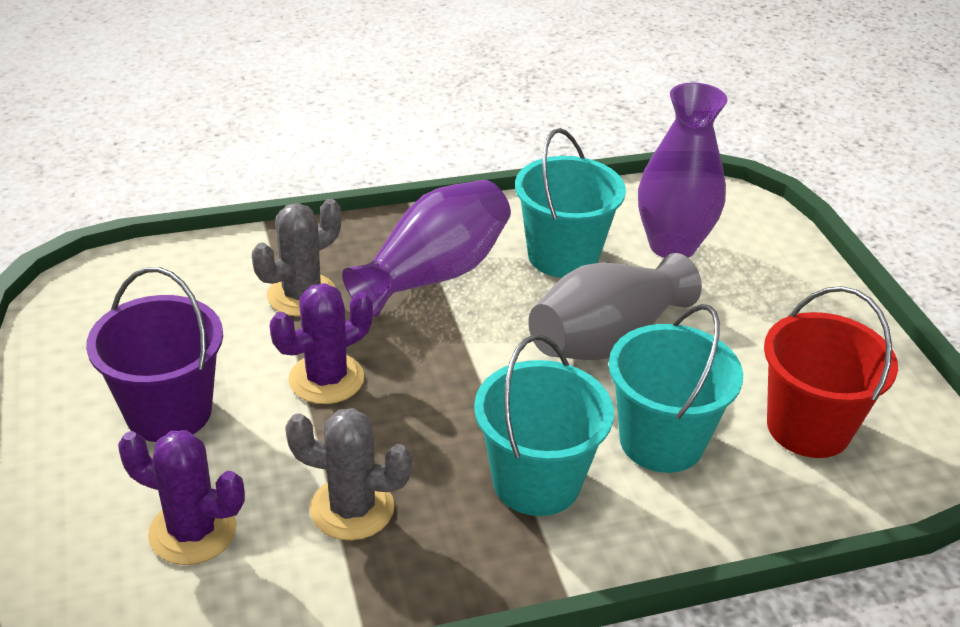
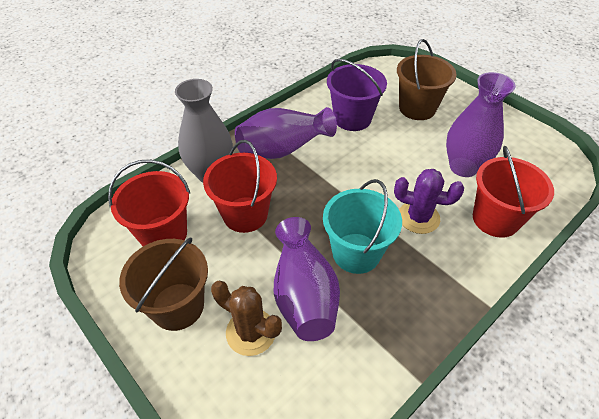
brown bucket: 0 -> 2
brown cactus: 0 -> 1
grey cactus: 2 -> 0
purple cactus: 2 -> 1
purple vase: 2 -> 3
red bucket: 1 -> 3
turquoise bucket: 3 -> 1

